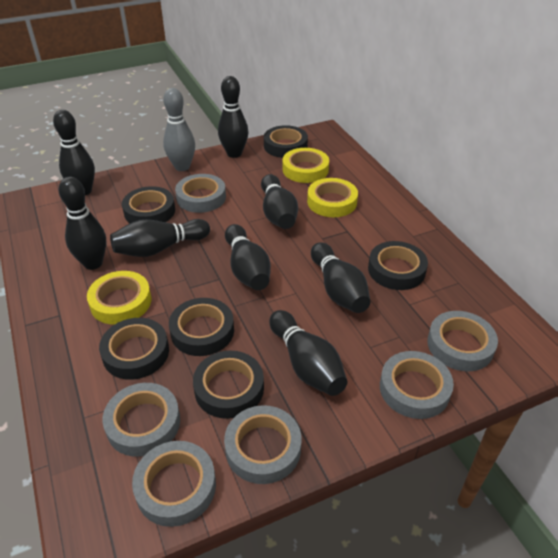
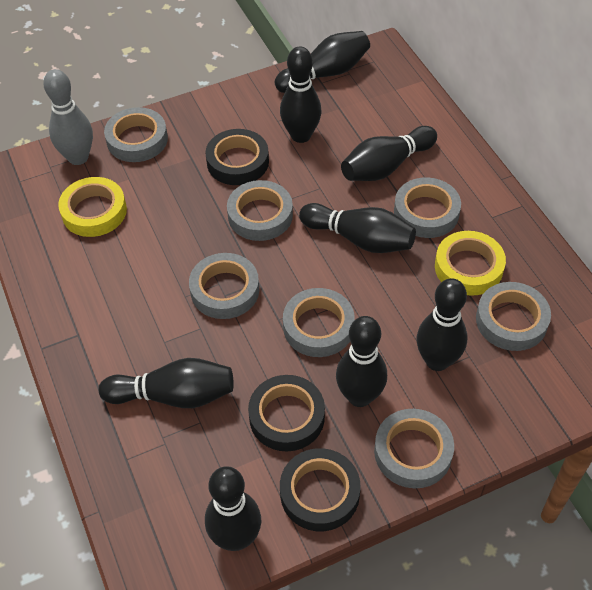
black tape: 6 -> 3
grey tape: 6 -> 7
yellow tape: 3 -> 2

